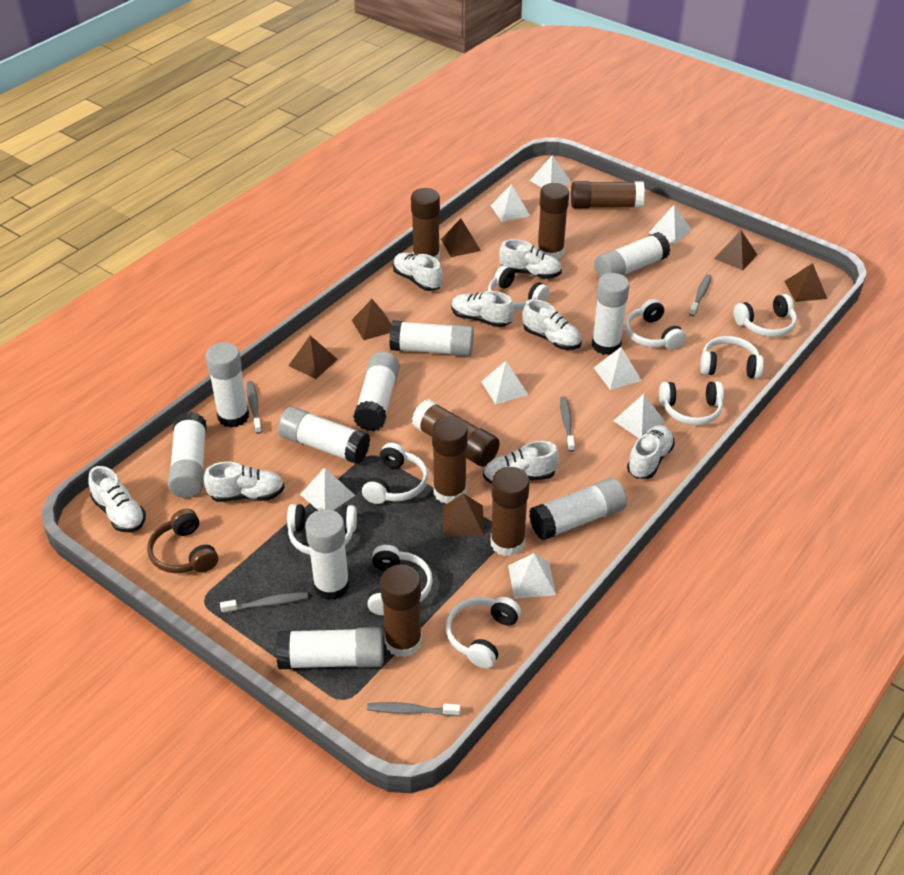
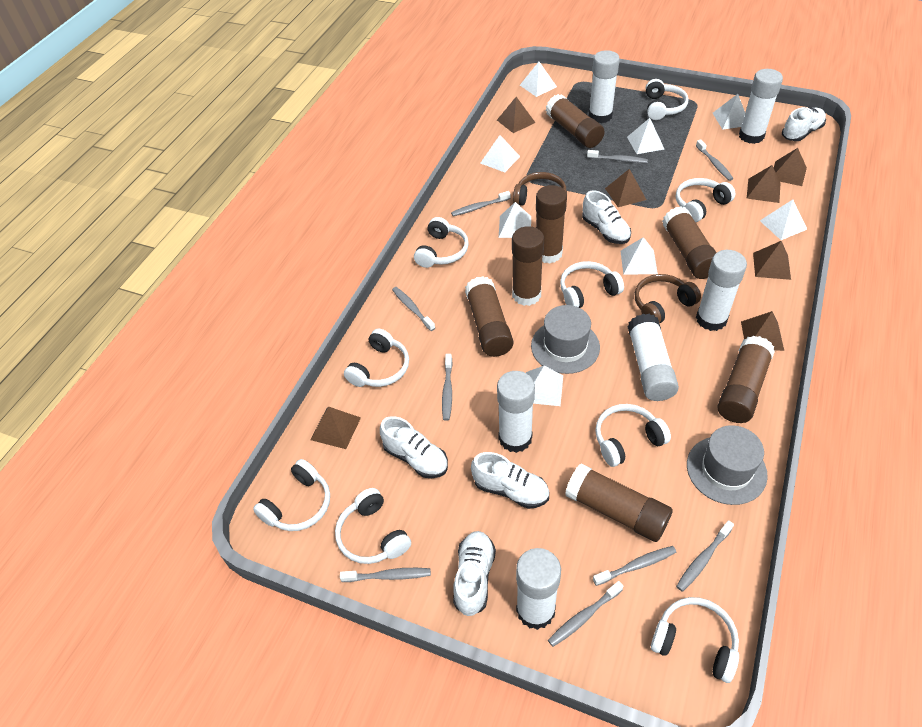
brown headphones: 1 -> 2
brown pyramid: 6 -> 7
grey hat: 0 -> 2
grey toothbrush: 5 -> 9
white glue stick: 10 -> 6
white shoe: 8 -> 5

